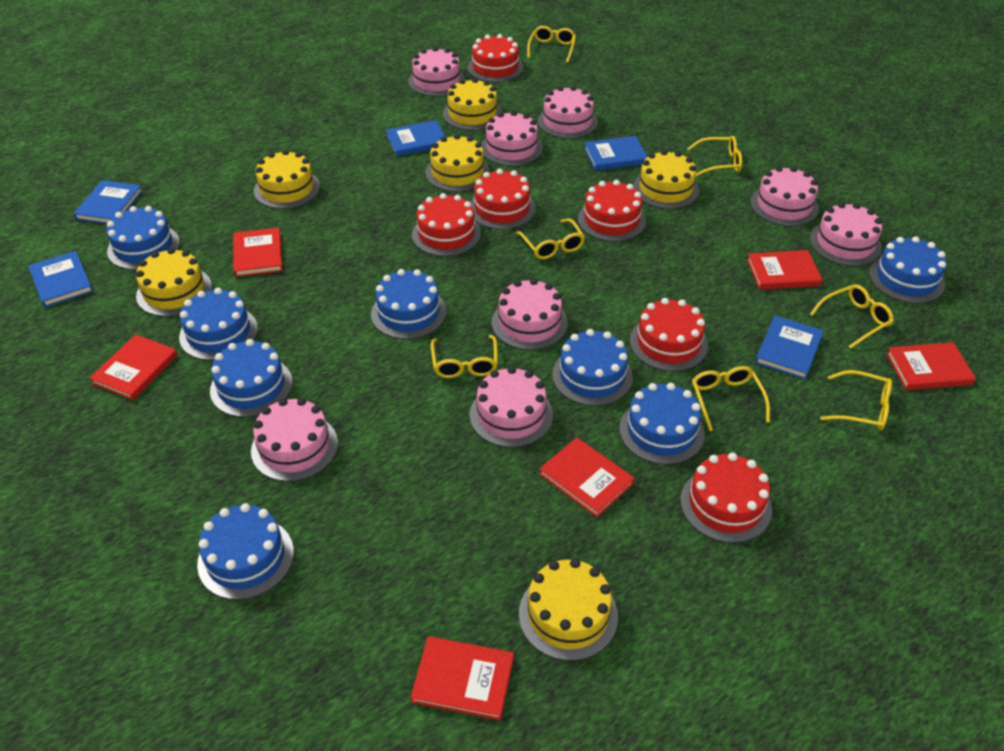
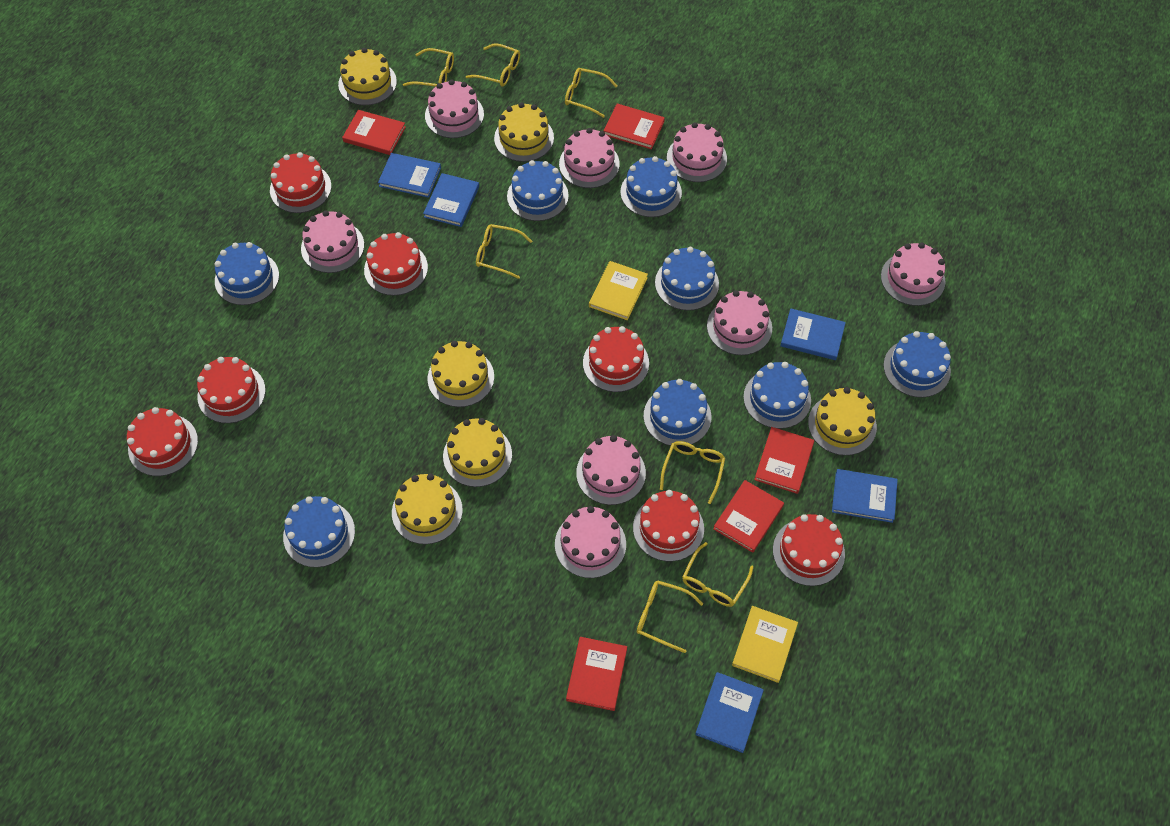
red book: 6 -> 5
red cake: 6 -> 7
yellow book: 0 -> 2

